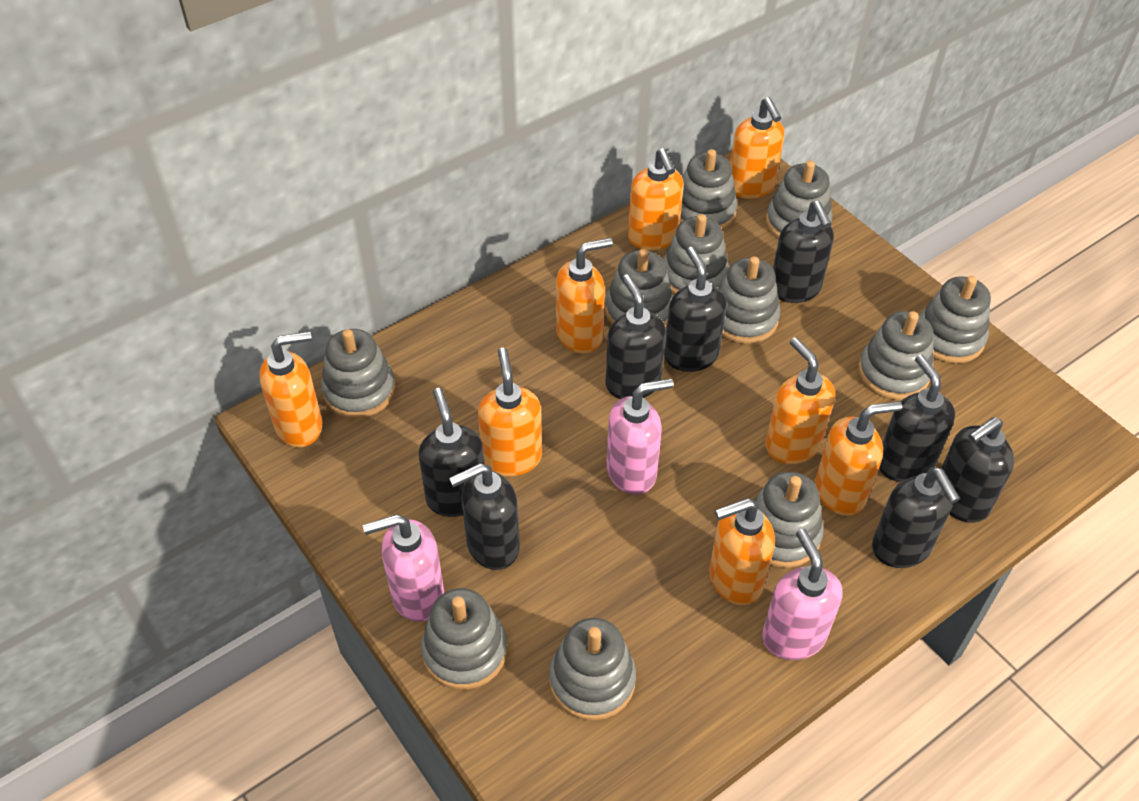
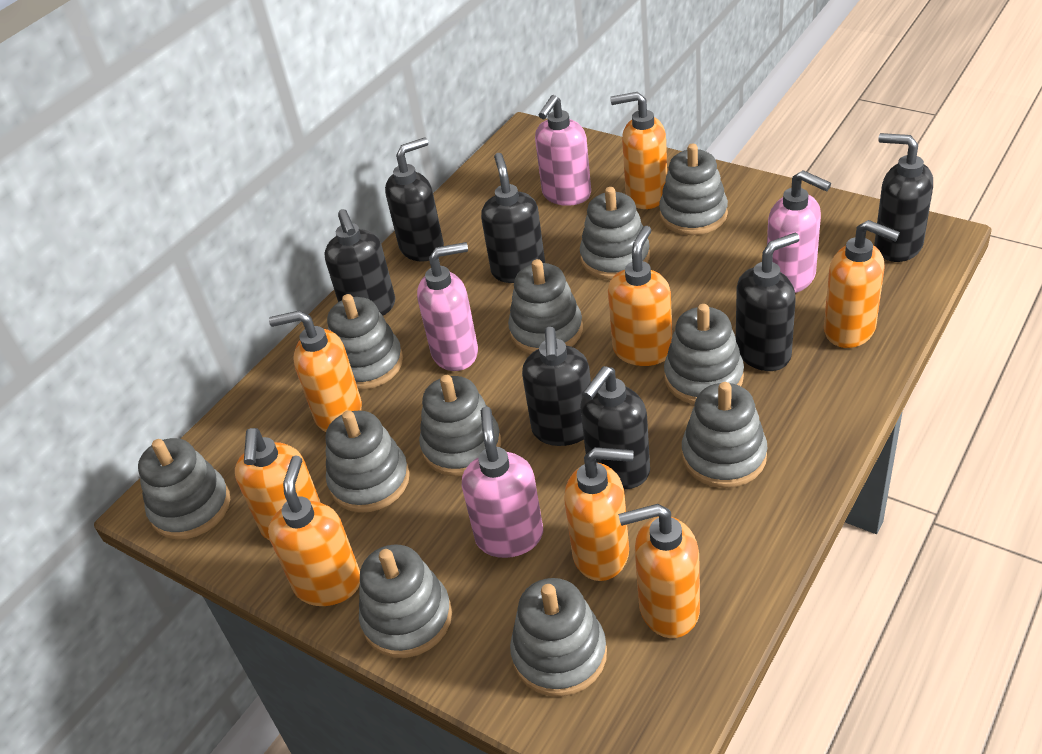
black soap dispenser: 8 -> 7
pink soap dispenser: 3 -> 4

